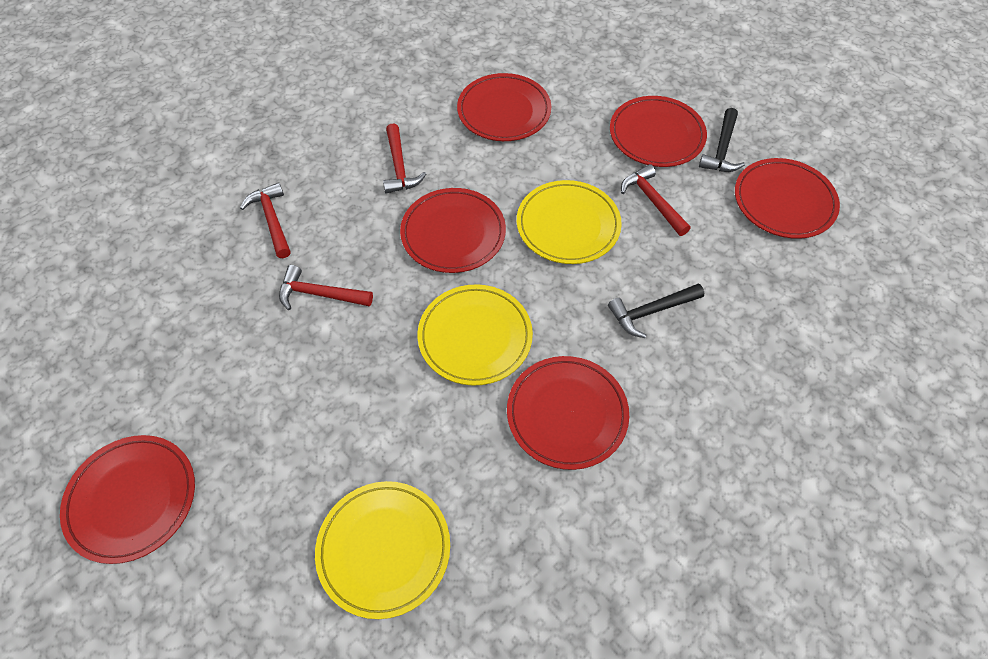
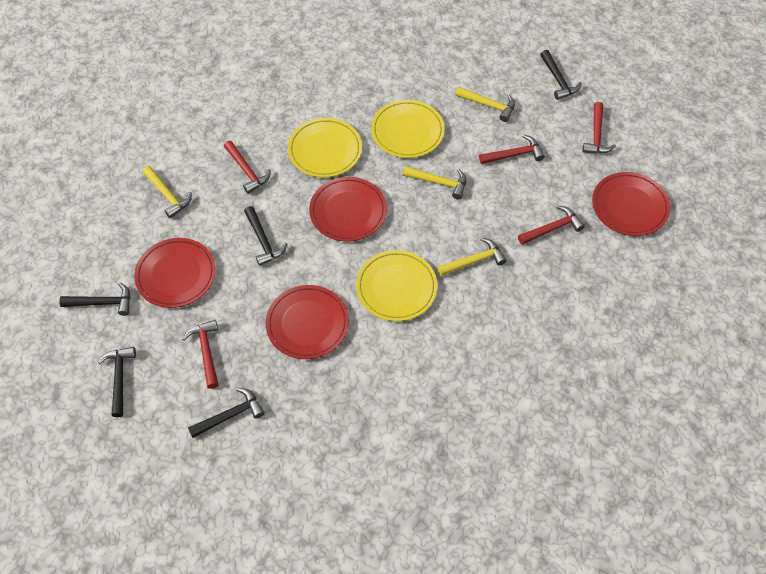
black hammer: 2 -> 5
red hammer: 4 -> 5
red plate: 6 -> 4
yellow hammer: 0 -> 4

